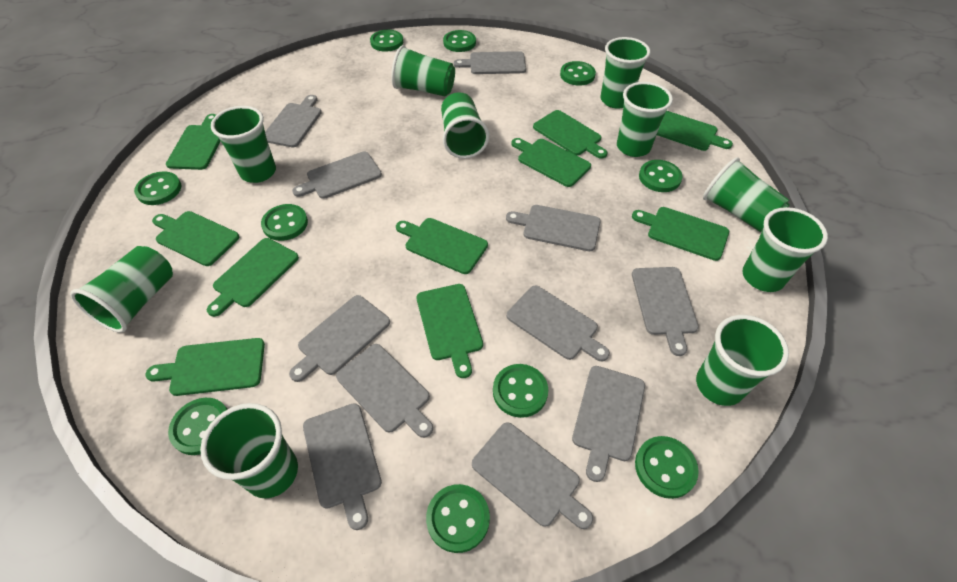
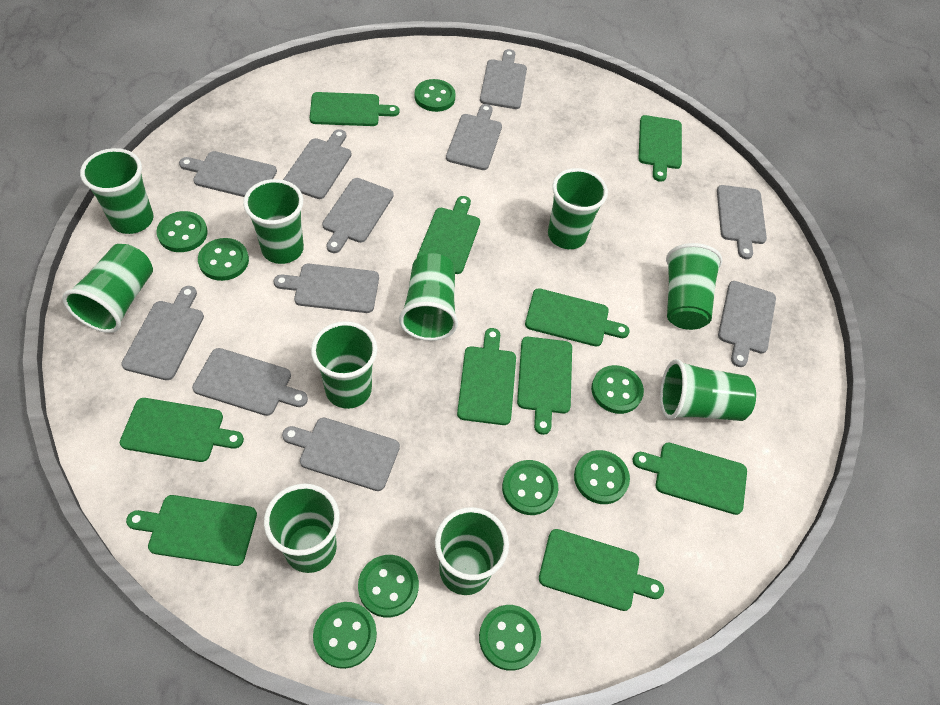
green button: 10 -> 9

